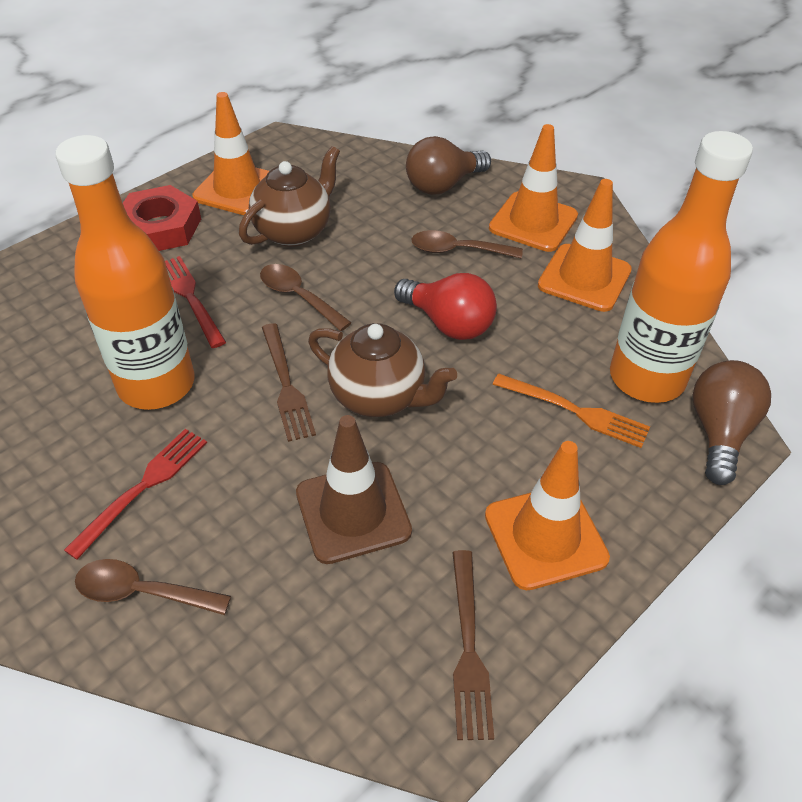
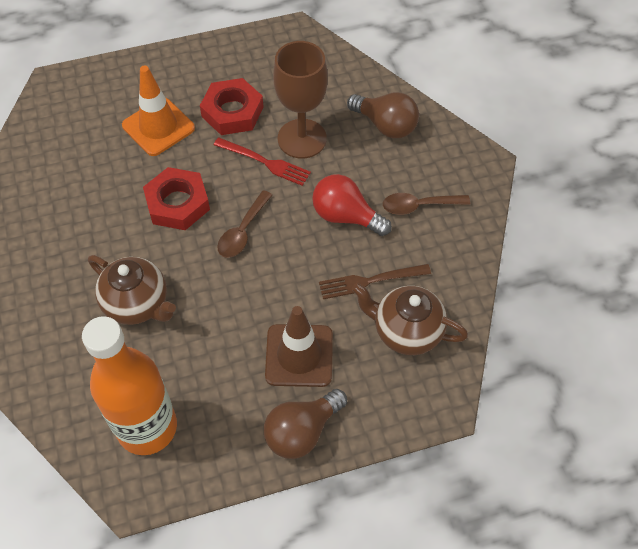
brown fork: 2 -> 1
brown goblet: 0 -> 1
brown spoon: 3 -> 2
orange bottle: 2 -> 1
orange fork: 1 -> 0
orange traffic cone: 4 -> 1
red fork: 2 -> 1
red nut: 1 -> 2

